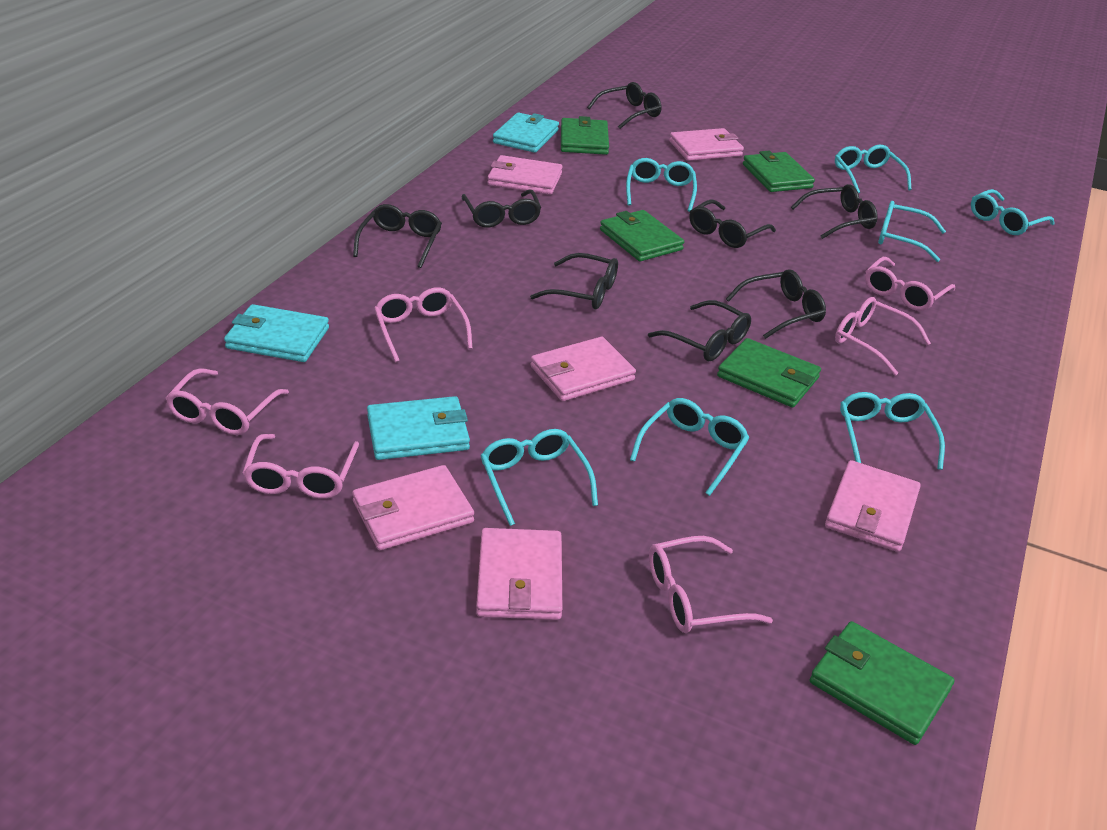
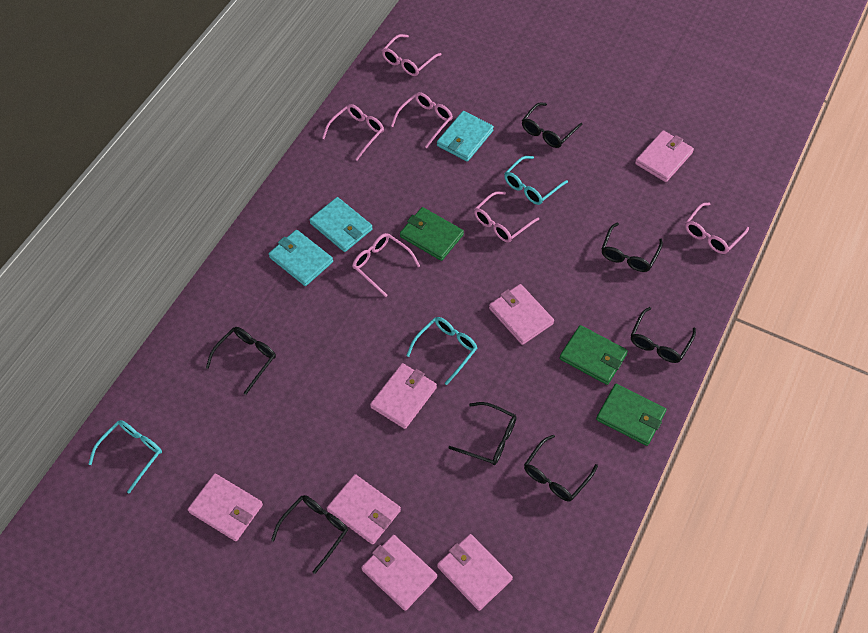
black glasses: 8 -> 7
green wallet: 5 -> 3
pink wallet: 6 -> 7
turquoise glasses: 7 -> 3

